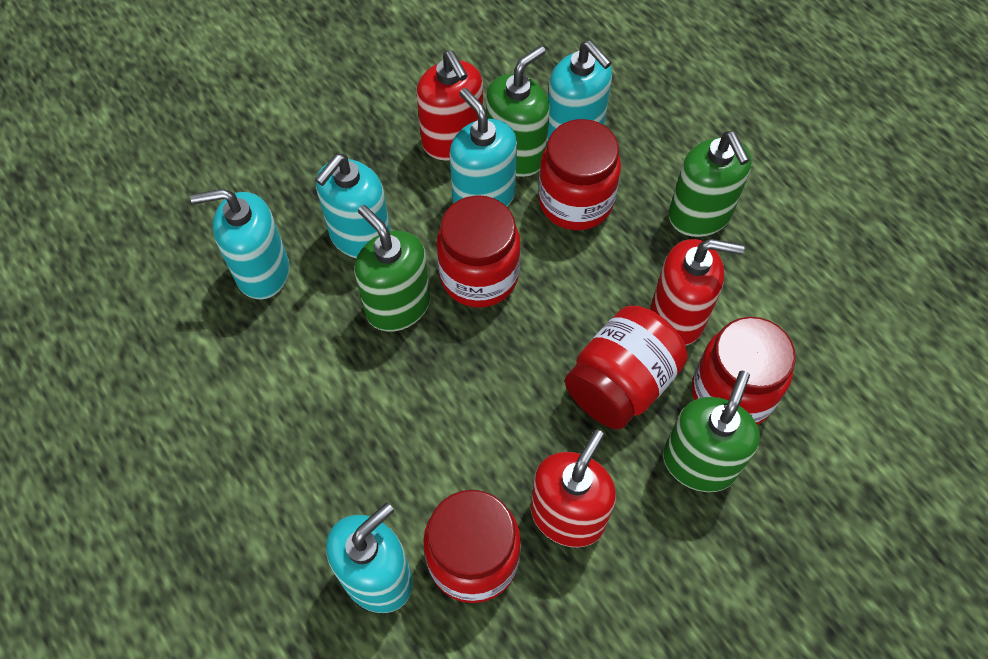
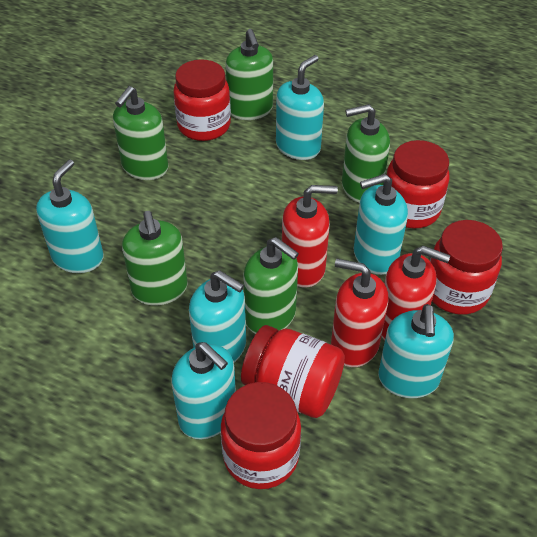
green soap dispenser: 4 -> 5
turquoise soap dispenser: 5 -> 6

